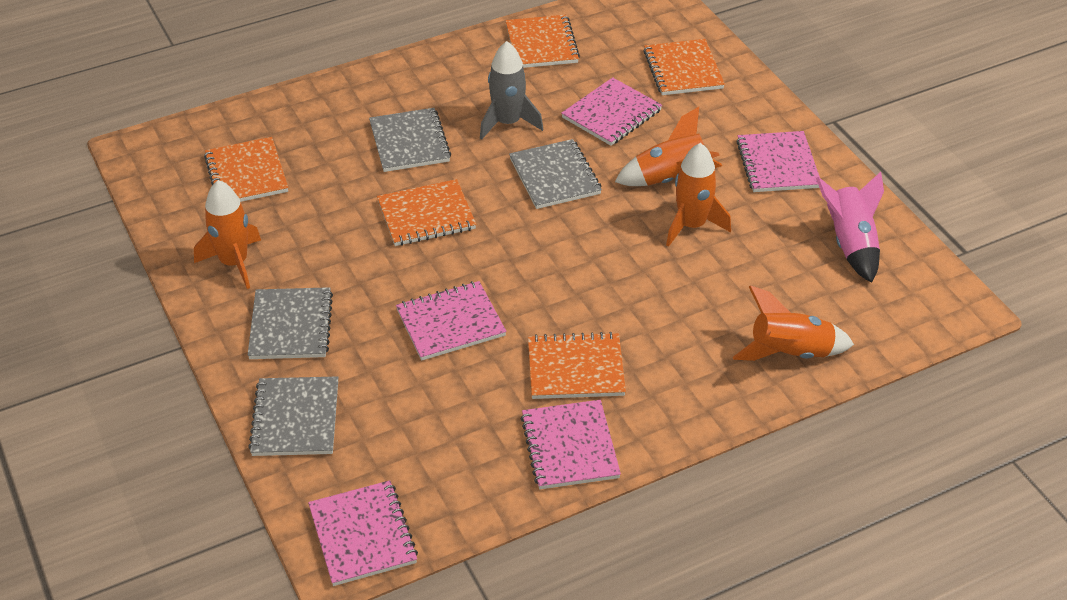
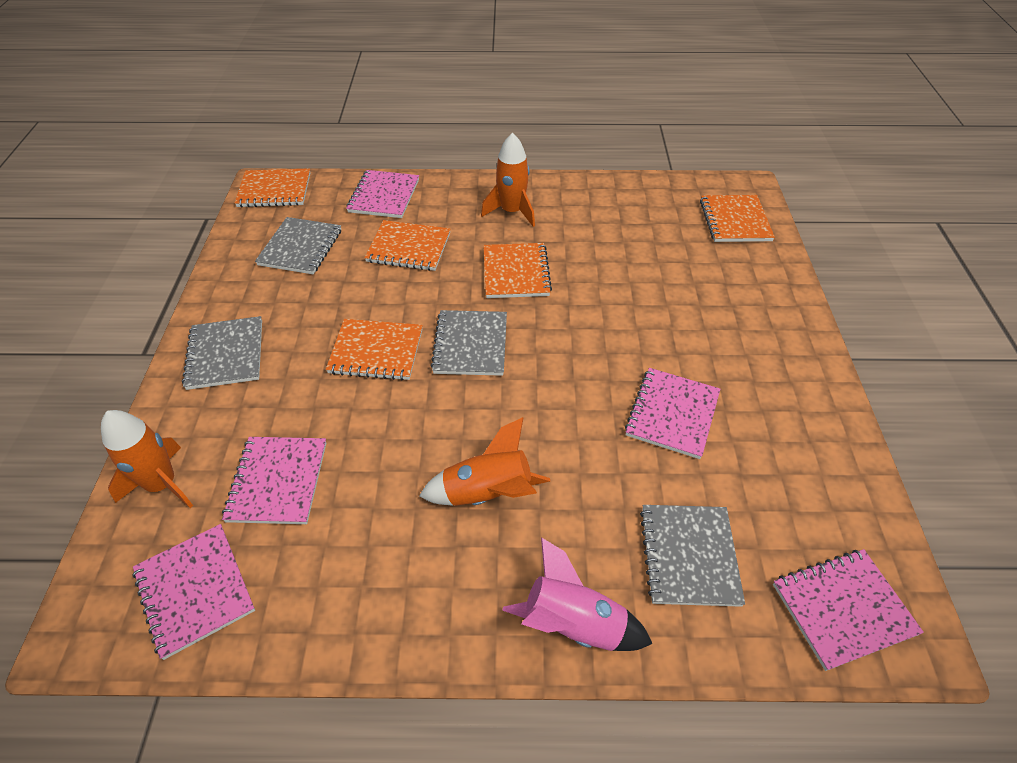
grey rocket: 1 -> 0
orange rocket: 4 -> 3

